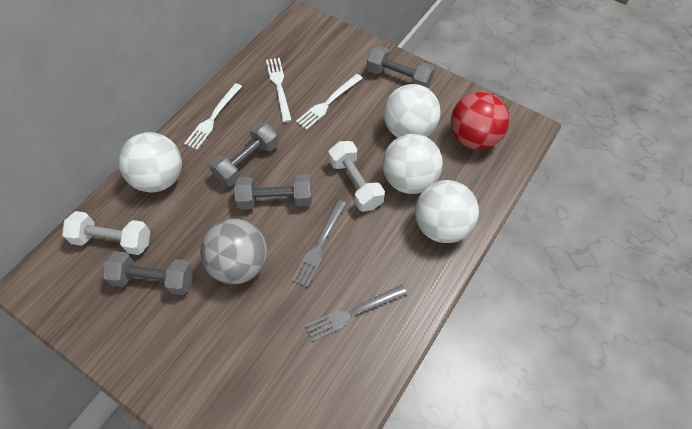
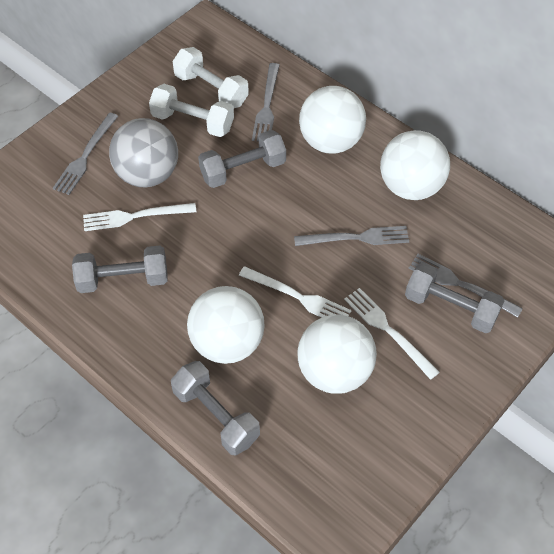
grey fork: 2 -> 4
red ball: 1 -> 0

